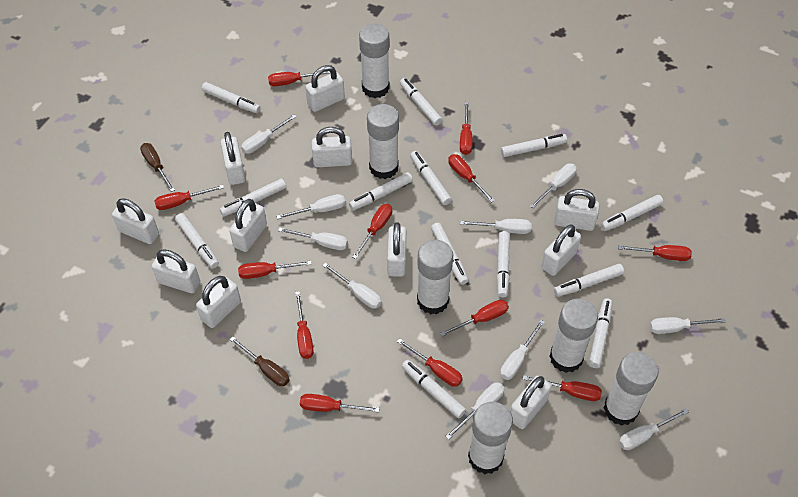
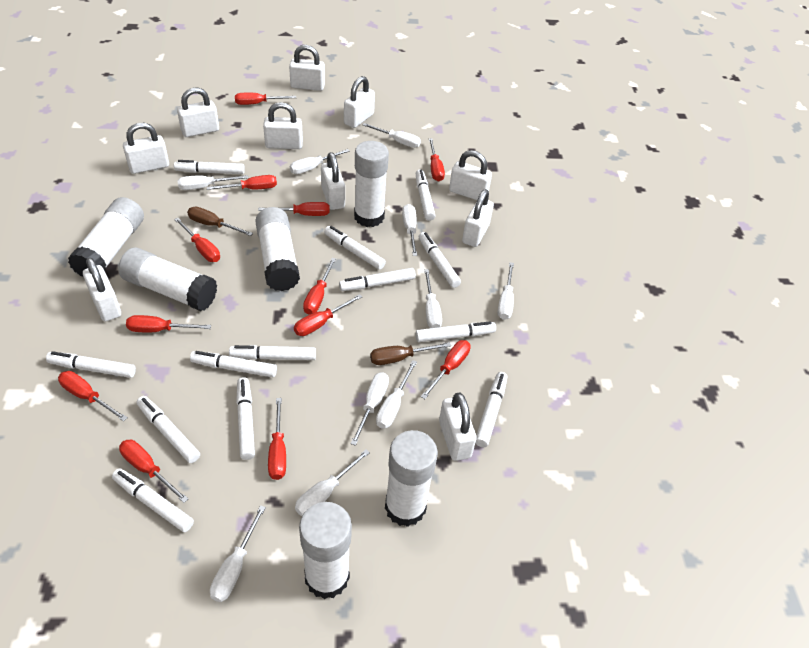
white padlock: 11 -> 10

